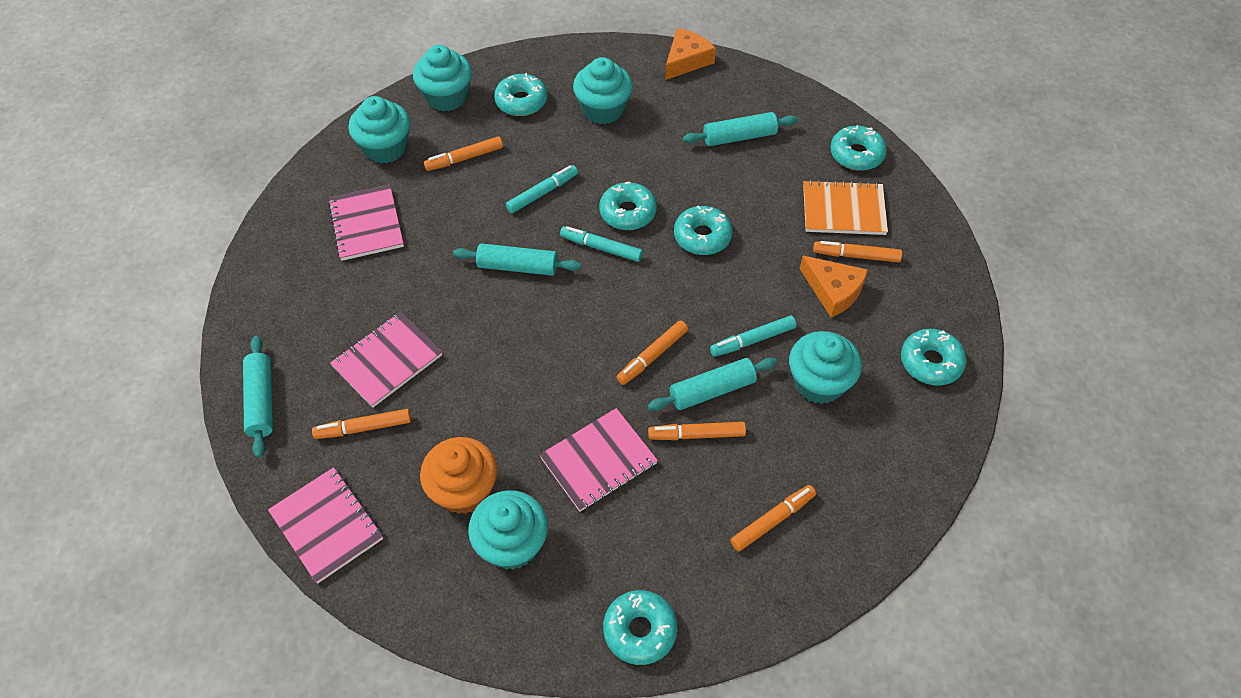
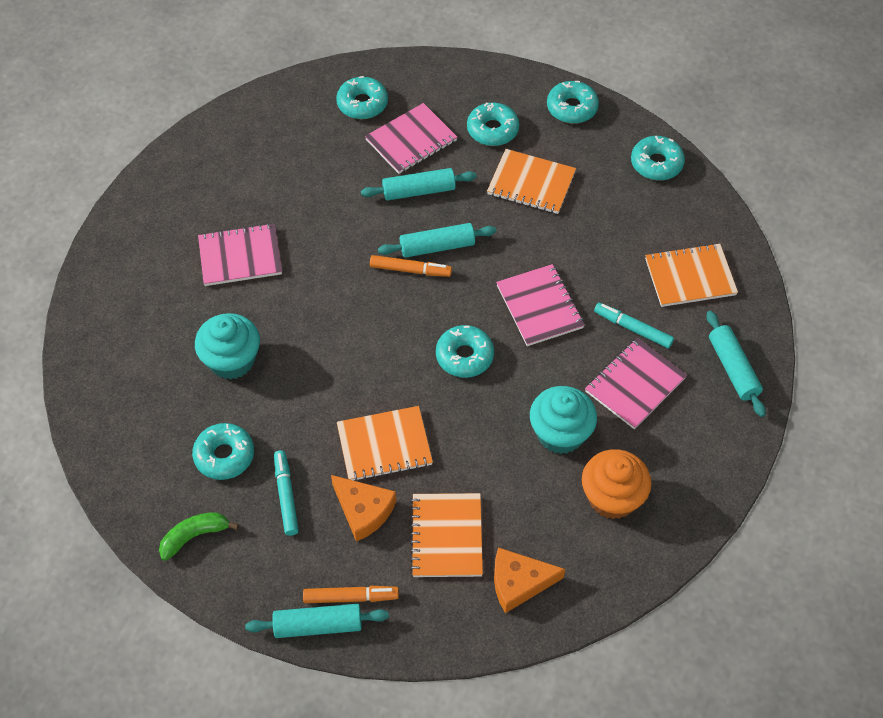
green banana: 0 -> 1
orange marker: 6 -> 2
orange notebook: 1 -> 4
turquoise cupcake: 5 -> 2
turquoise marker: 3 -> 2

